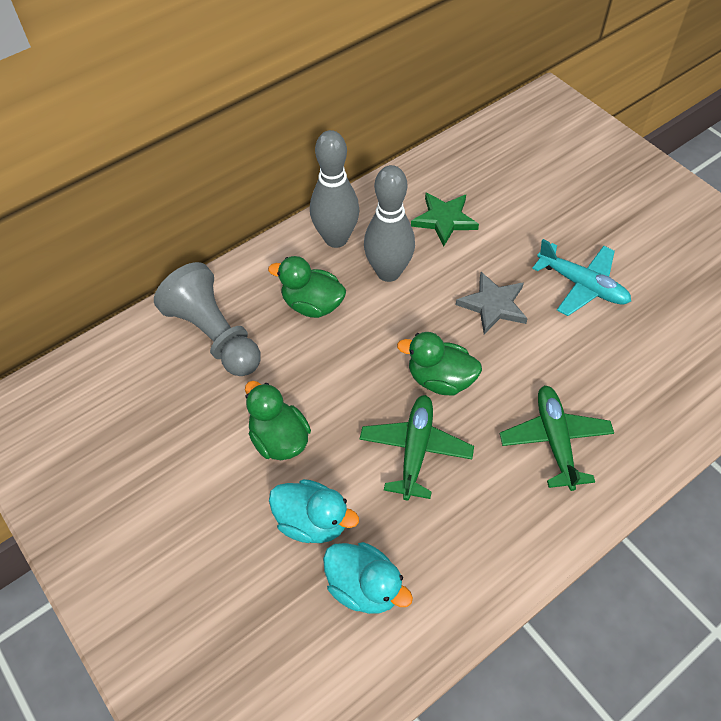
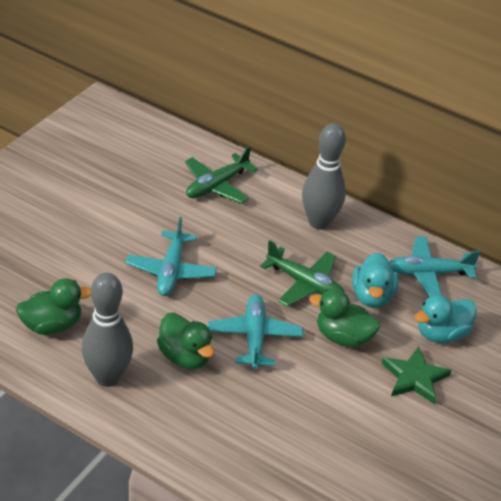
grey pawn: 1 -> 0
grey star: 1 -> 0
turquoise plane: 1 -> 3

